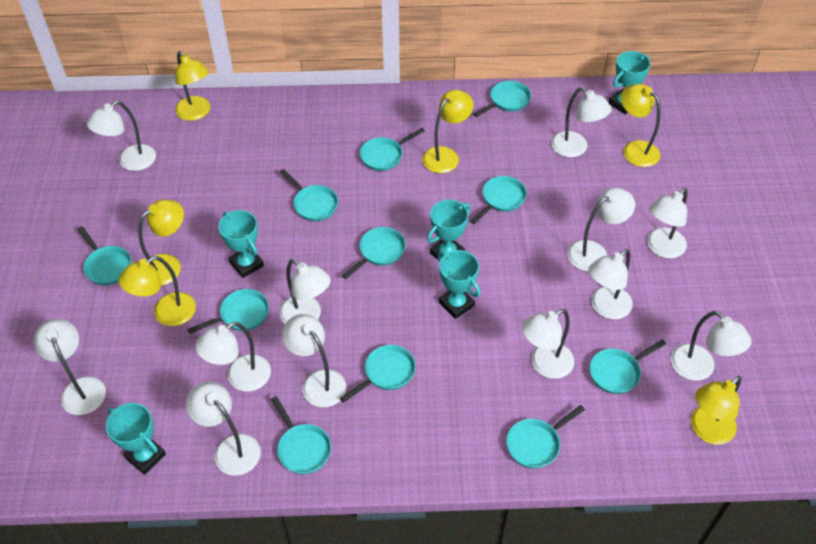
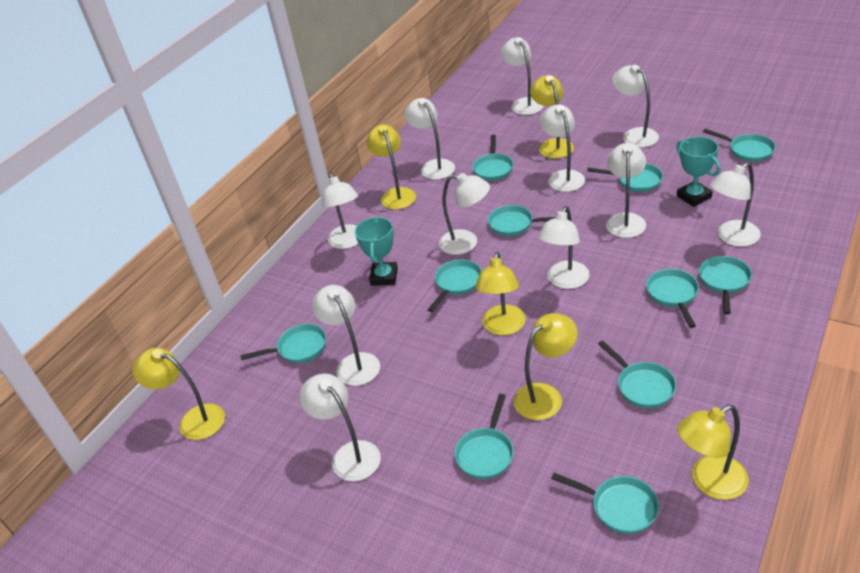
turquoise trophy: 5 -> 2
white lamp: 12 -> 11

